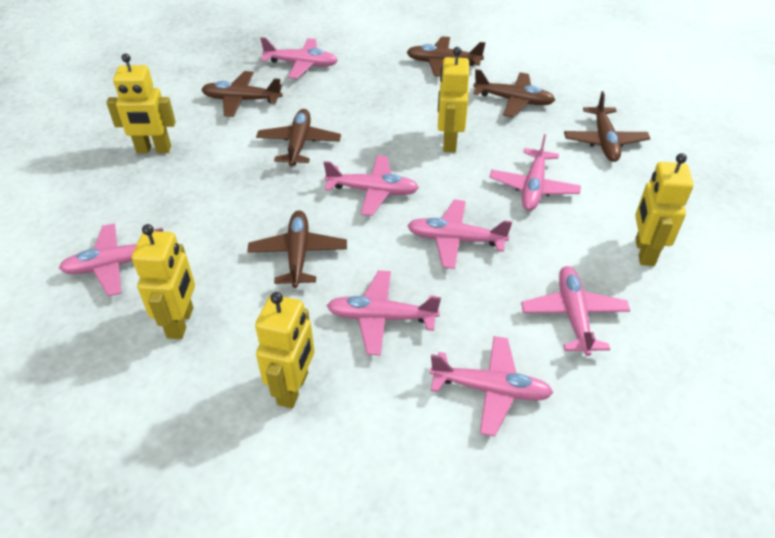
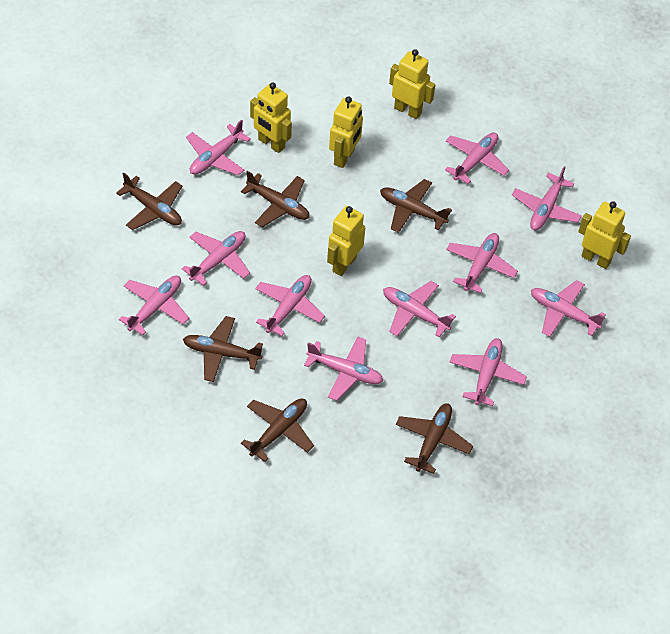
pink plane: 8 -> 11

